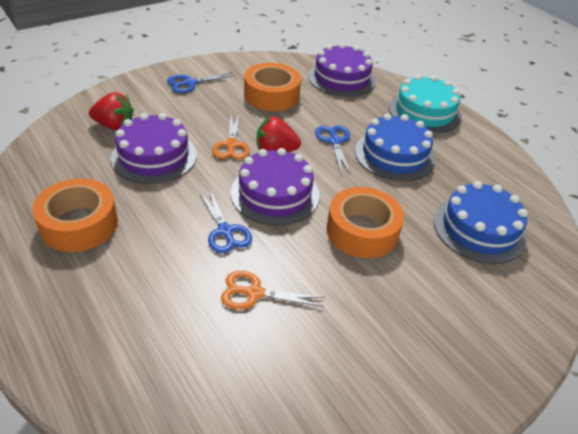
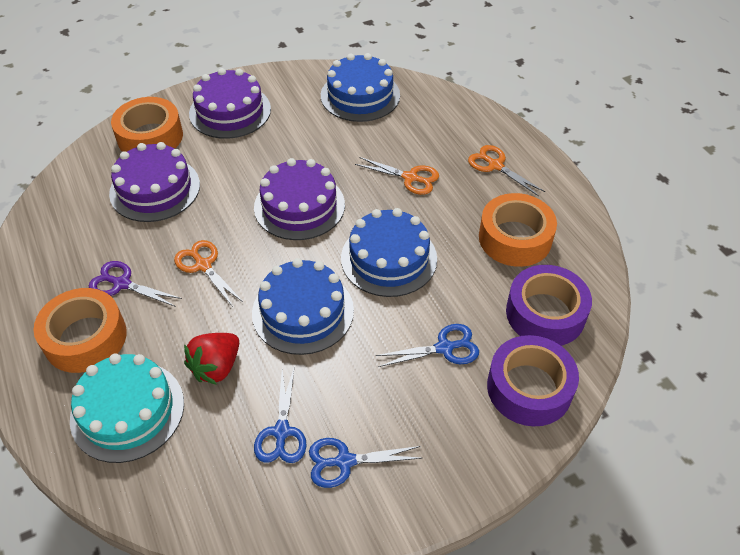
blue cake: 2 -> 3
orange scissors: 2 -> 3
purple scissors: 0 -> 1
purple tape: 0 -> 2
red strawberry: 2 -> 1

